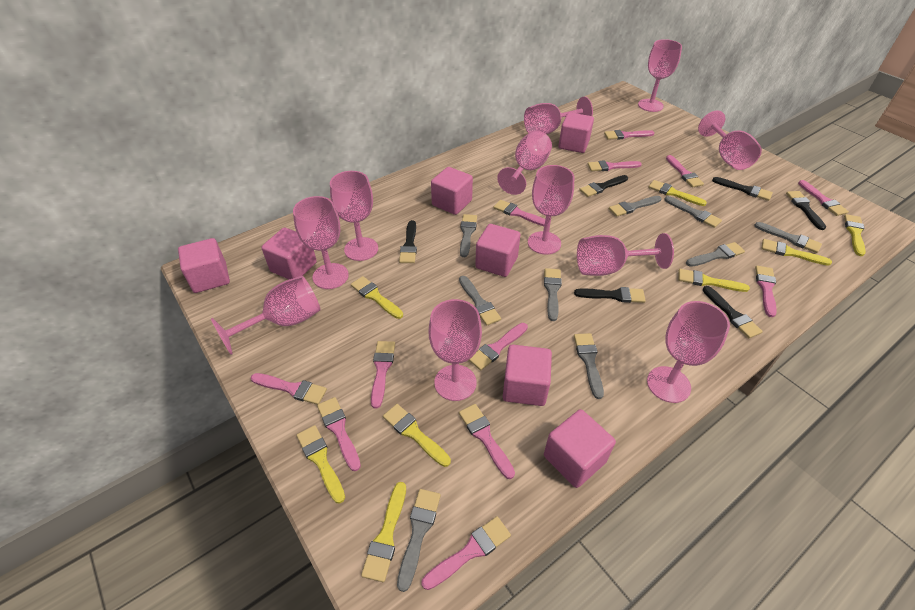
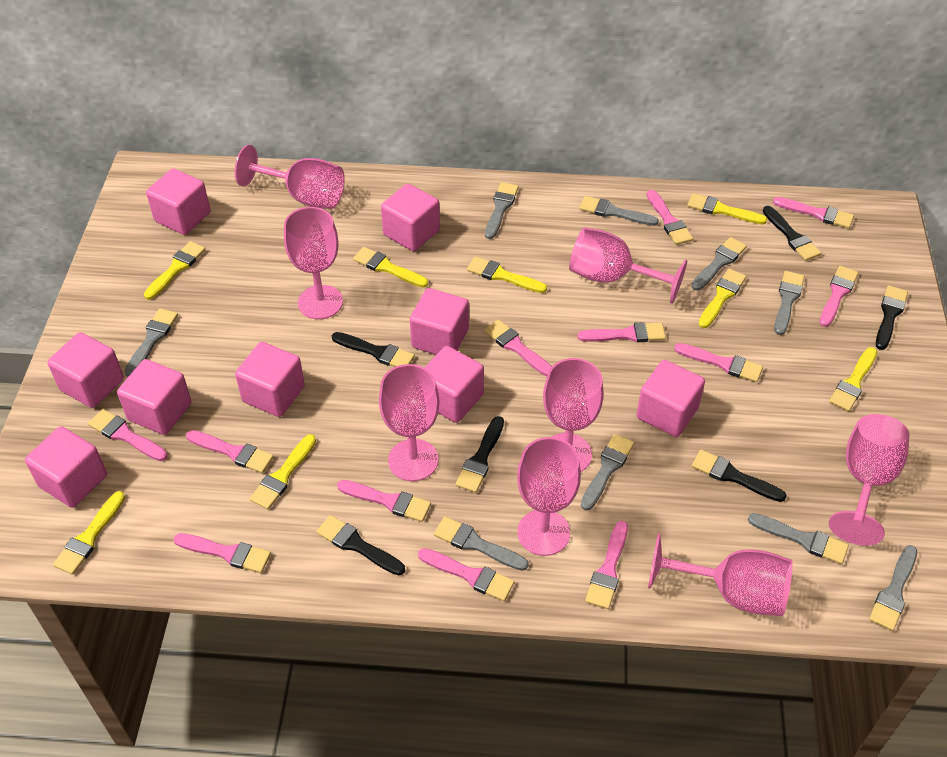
pink cube: 7 -> 9
pink goblet: 11 -> 8

